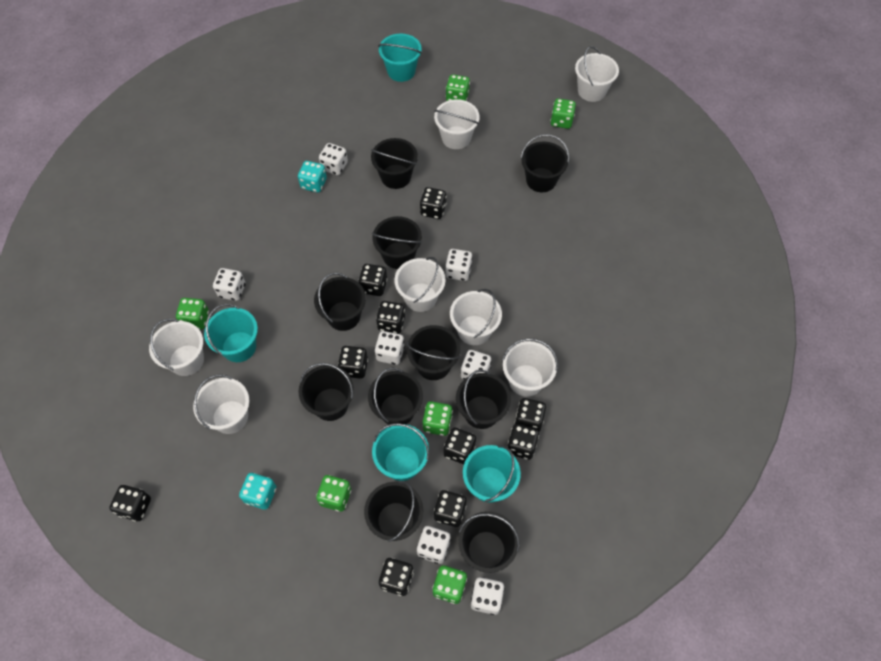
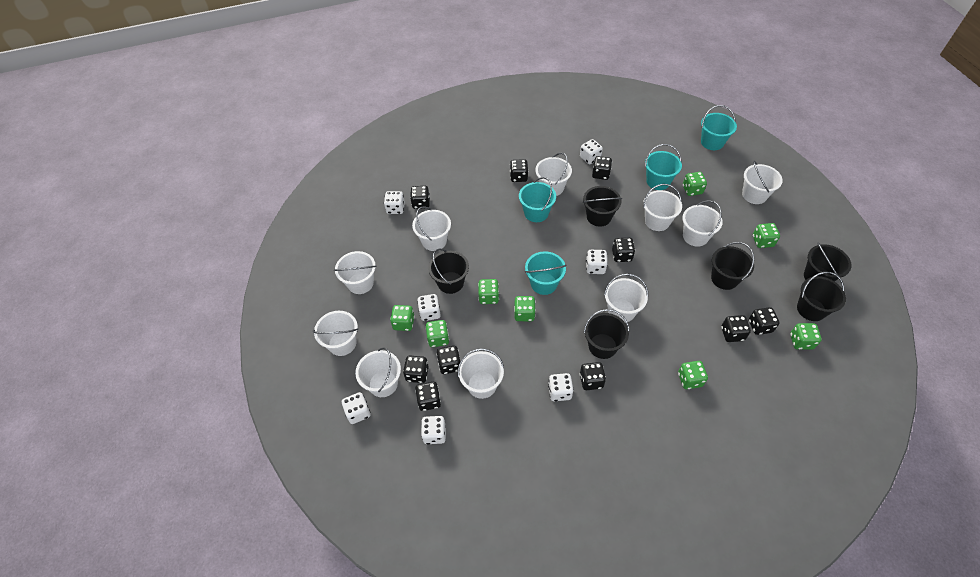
black bucket: 10 -> 6
green dice: 6 -> 8
turquoise dice: 2 -> 0
white bucket: 7 -> 10

